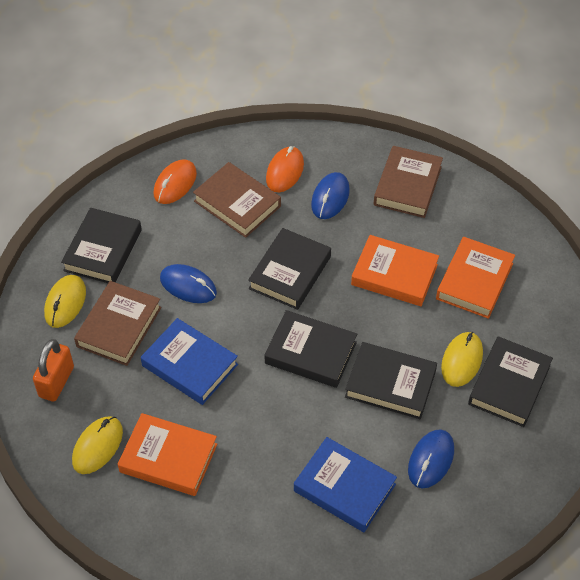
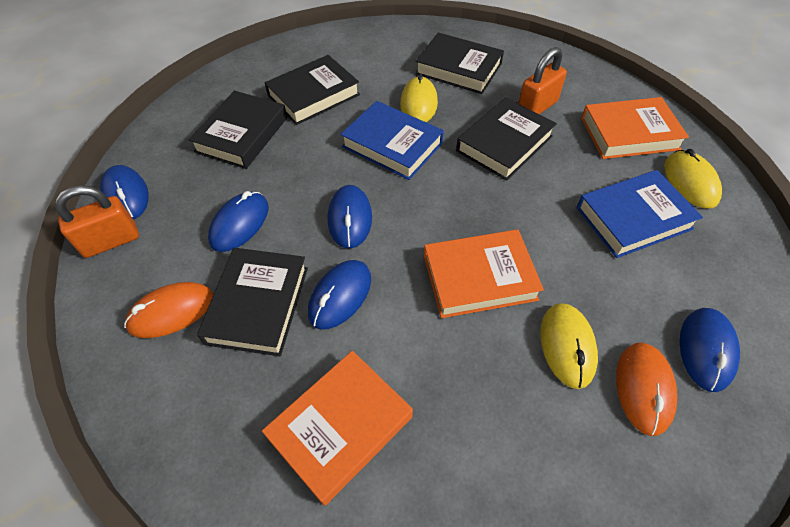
blue mouse: 3 -> 5
brown book: 3 -> 0
orange padlock: 1 -> 2

